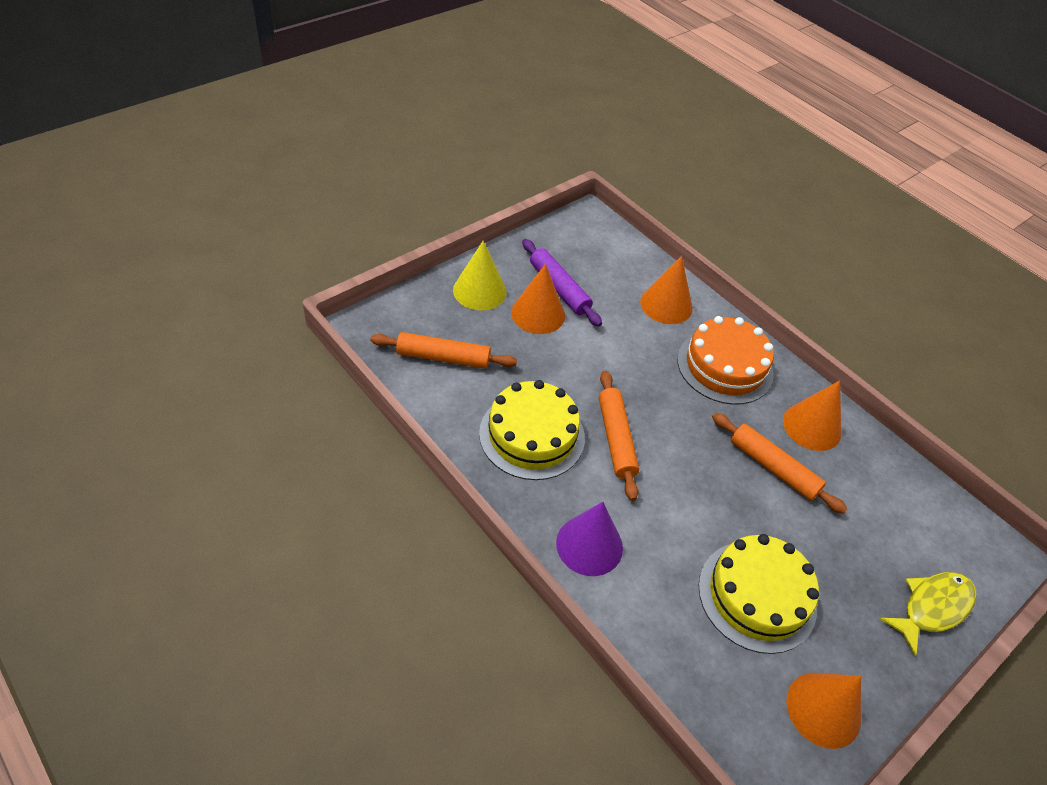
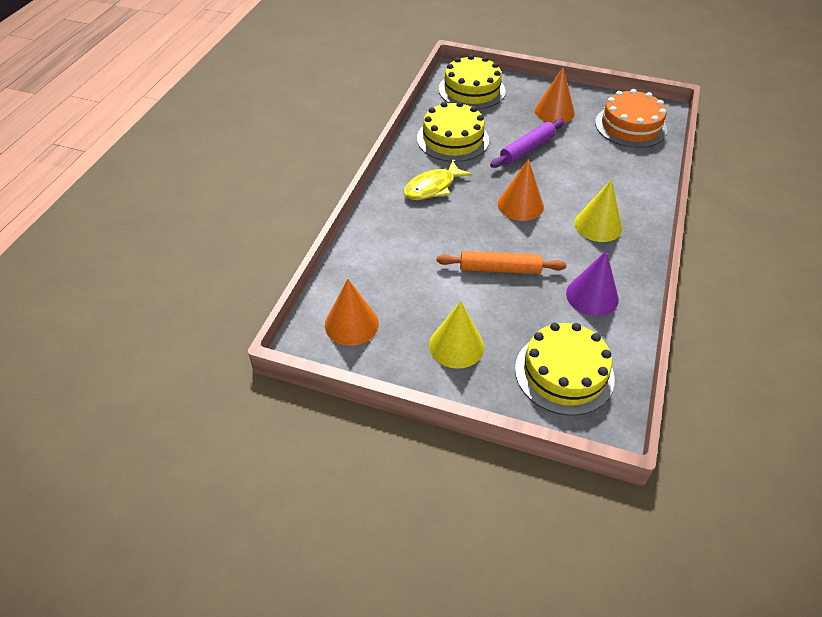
orange cone: 4 -> 3
orange rolling pin: 3 -> 1
yellow cake: 2 -> 3
yellow cone: 1 -> 2

